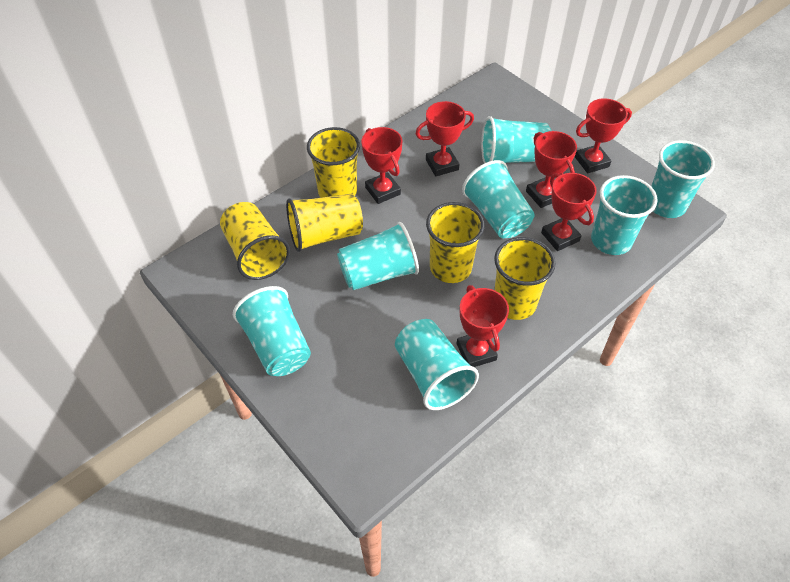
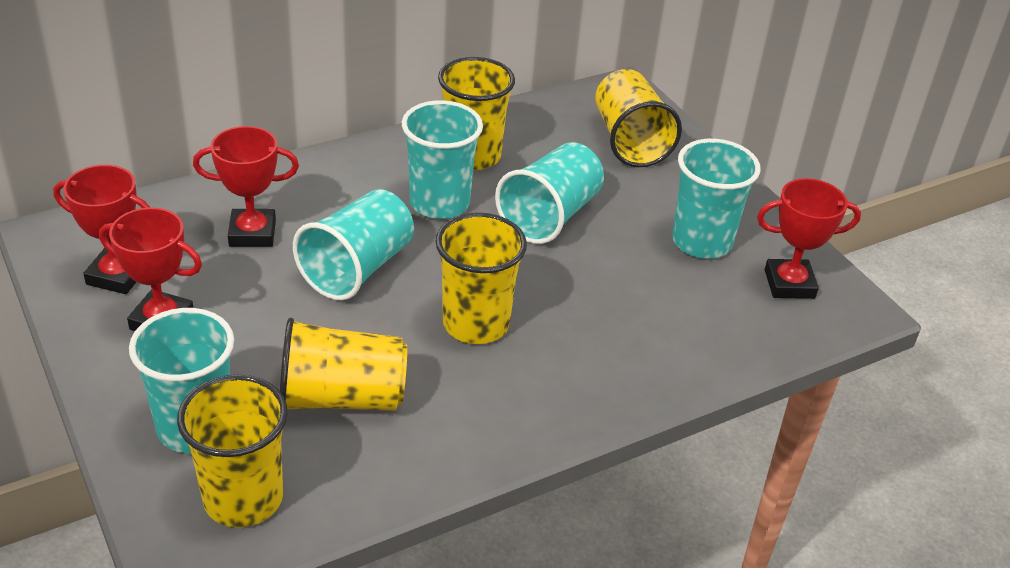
red trophy: 6 -> 4
turquoise cup: 7 -> 5

